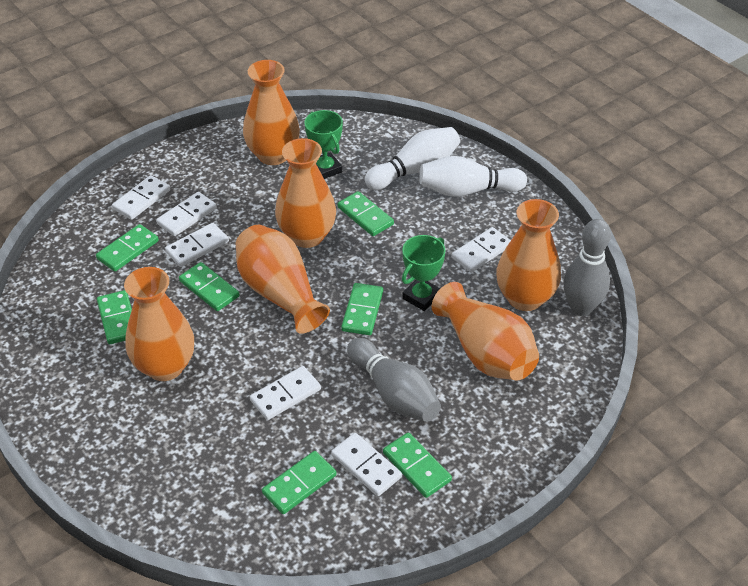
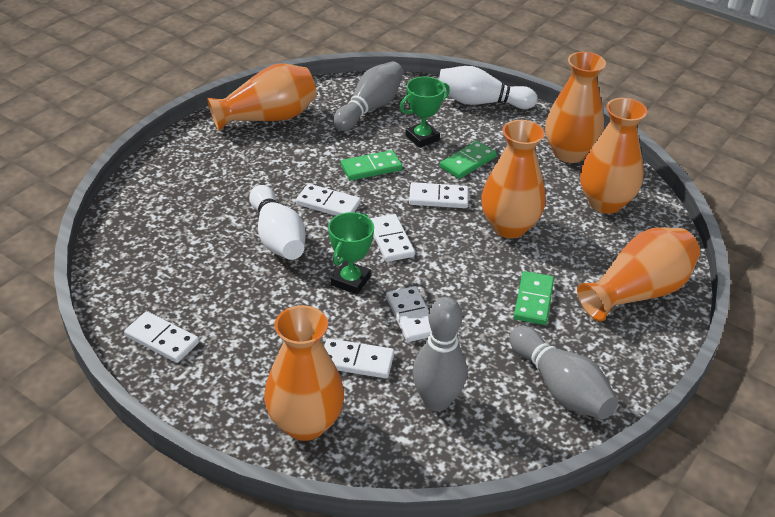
green domino: 7 -> 3
grey bowling pin: 2 -> 3

